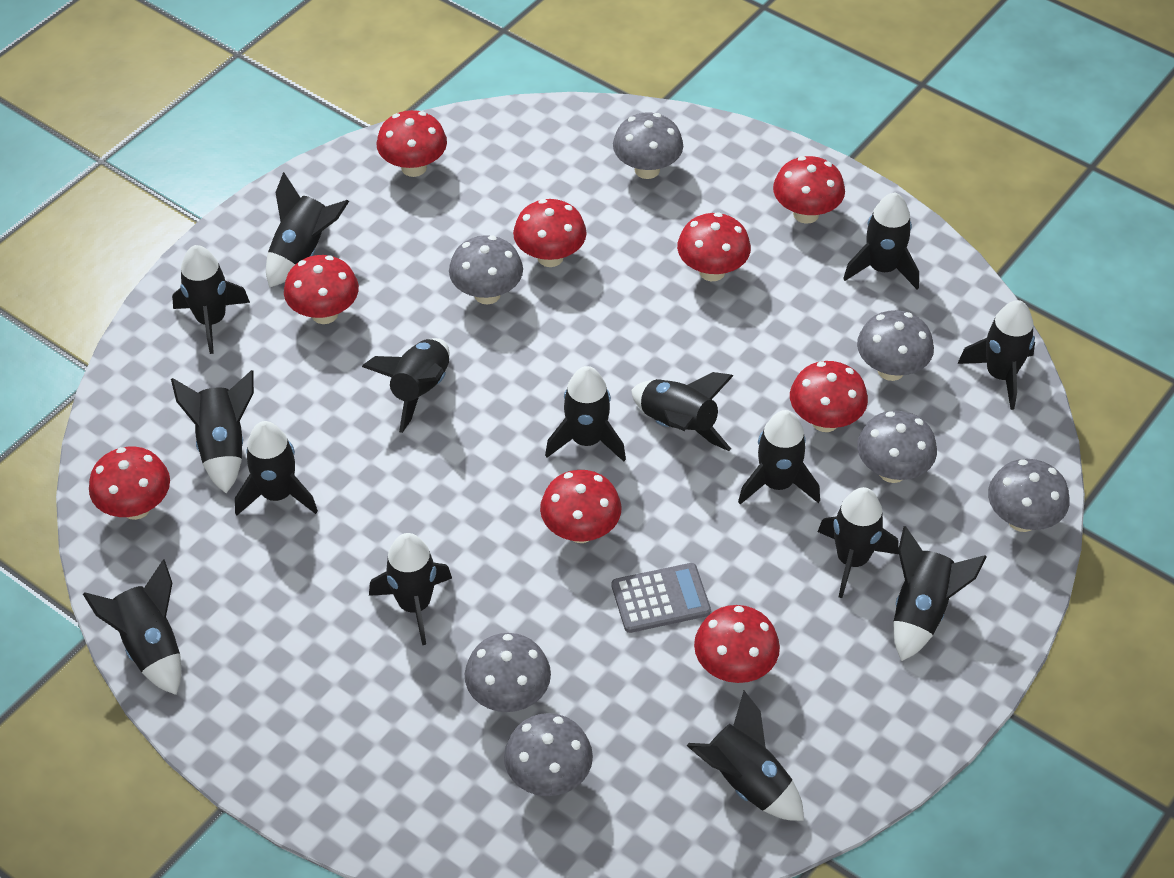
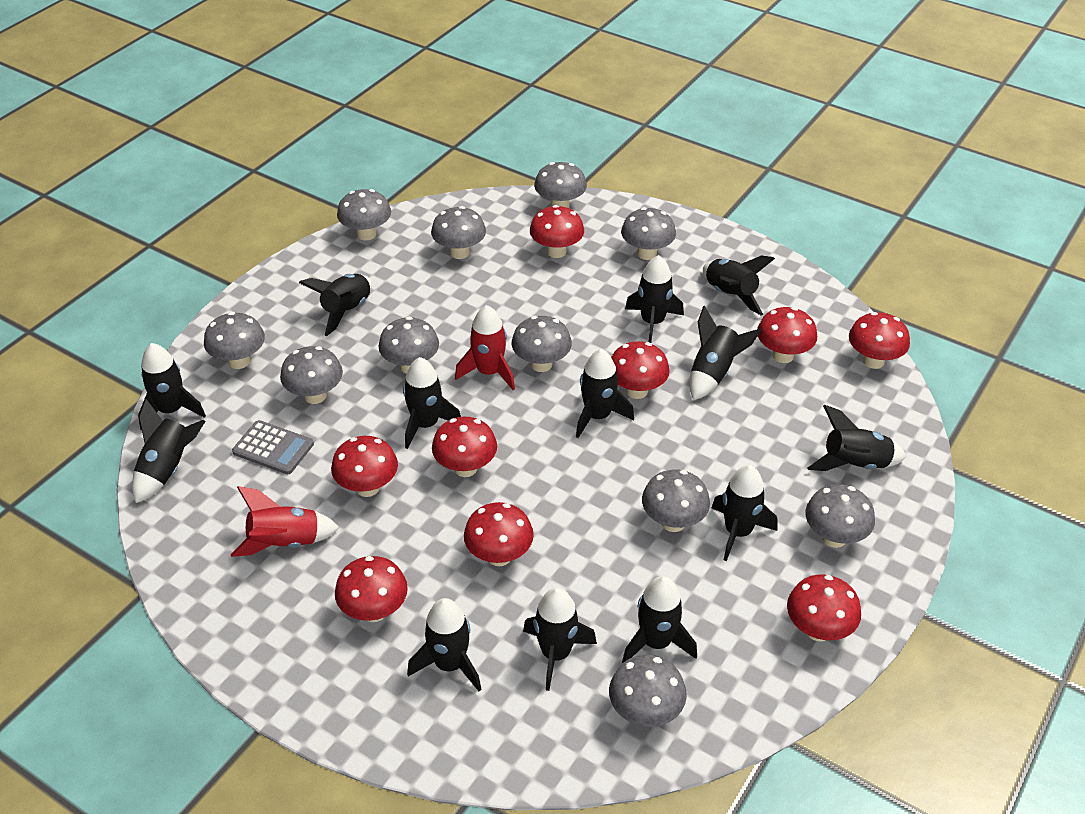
black rocket: 15 -> 13
grey mushroom: 7 -> 11
red rocket: 0 -> 2

